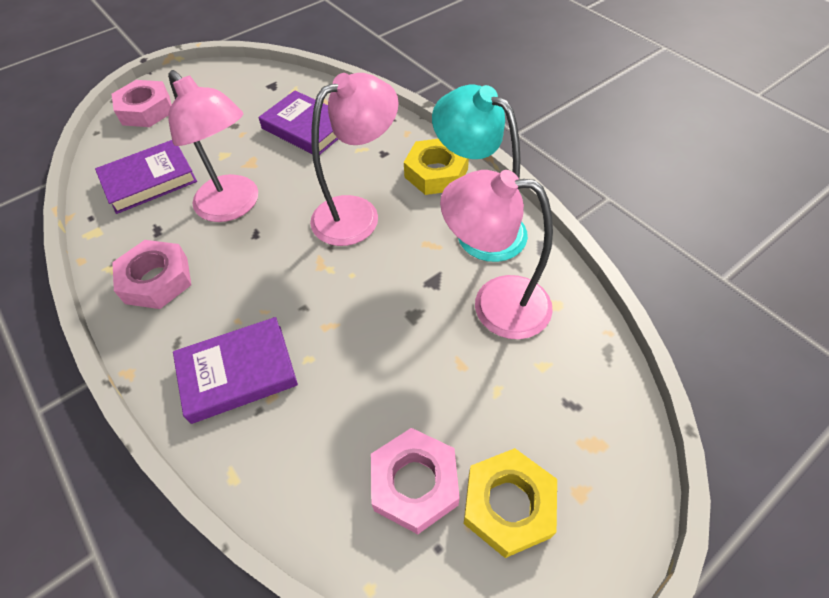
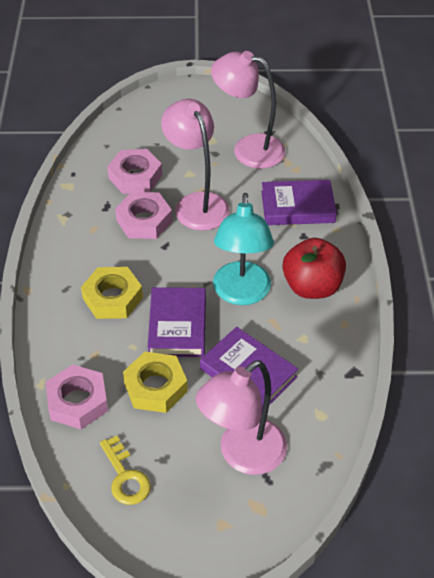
red apple: 0 -> 1
yellow key: 0 -> 1

